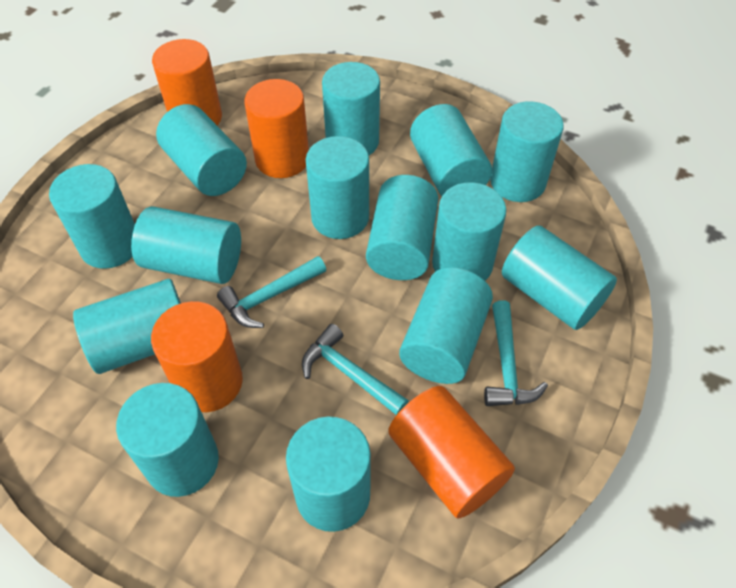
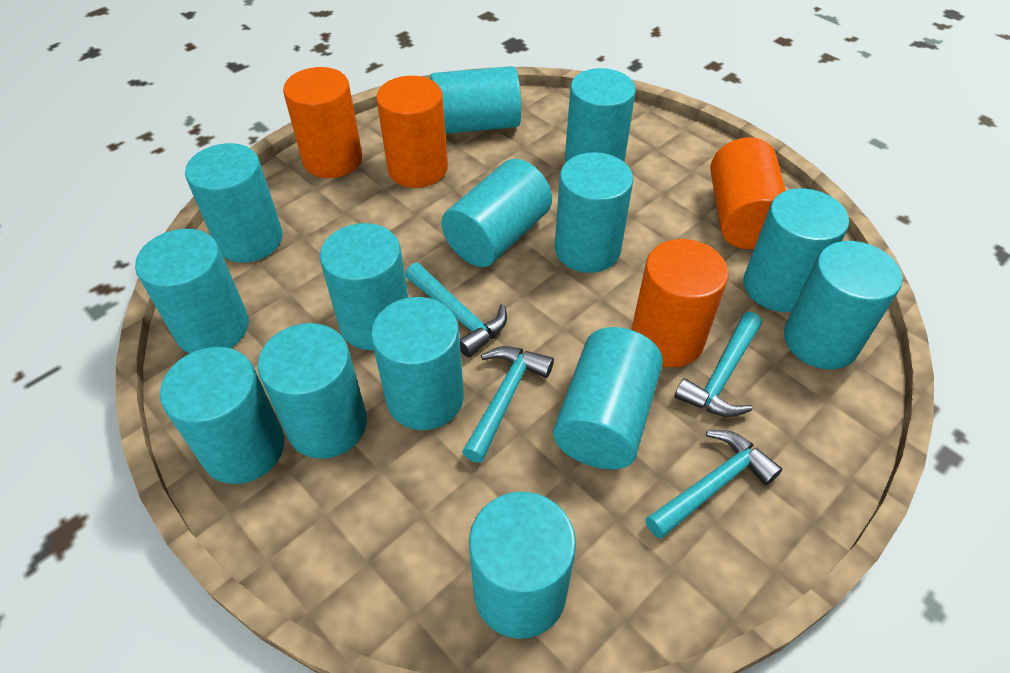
turquoise hammer: 3 -> 4

